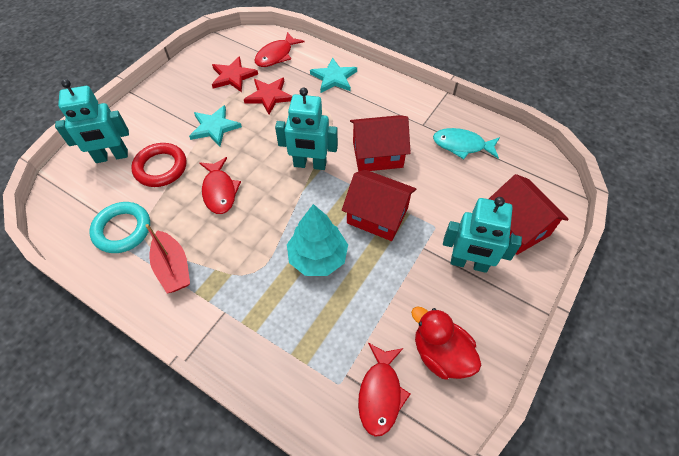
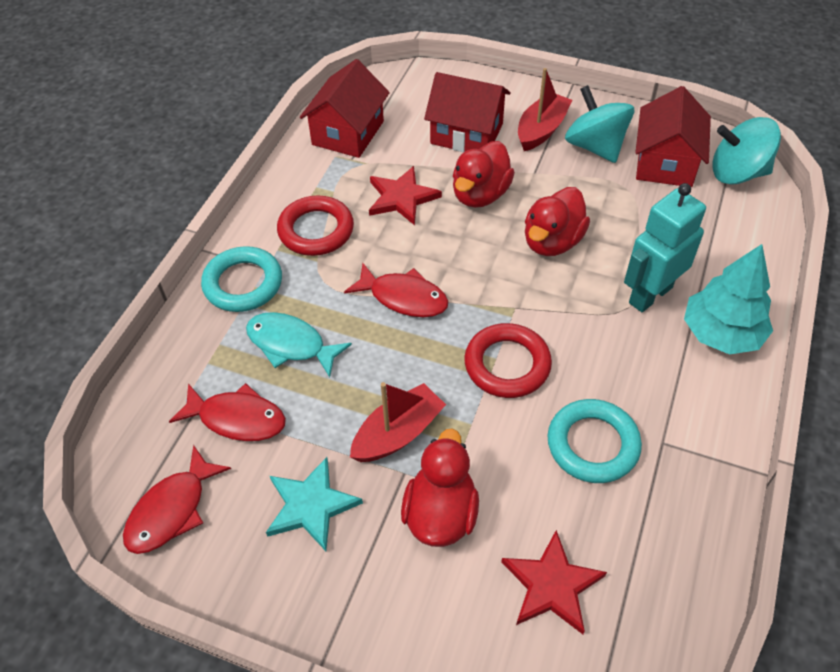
red boat: 1 -> 2
red duck: 1 -> 3
red ring: 1 -> 2
turquoise ring: 1 -> 2
turquoise robot: 3 -> 1
turquoise spinning top: 0 -> 2
turquoise star: 2 -> 1

